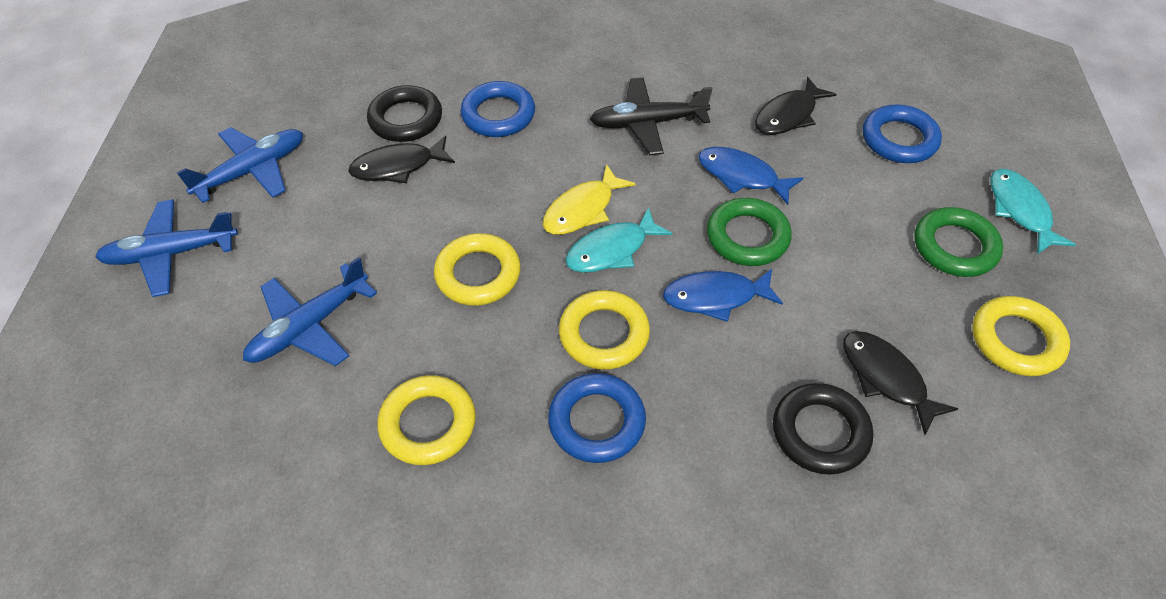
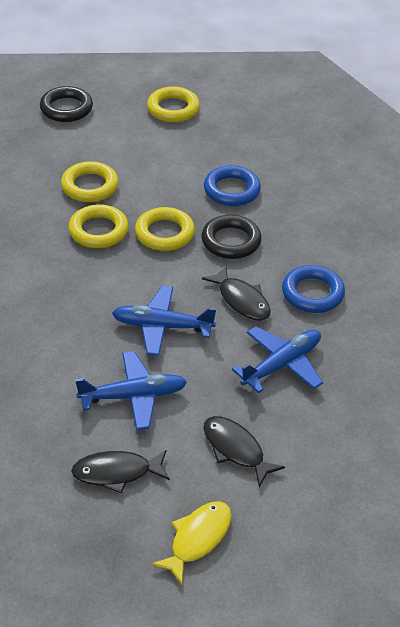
black plane: 1 -> 0
blue fish: 2 -> 0
blue ring: 3 -> 2
green ring: 2 -> 0
turquoise fish: 2 -> 0

